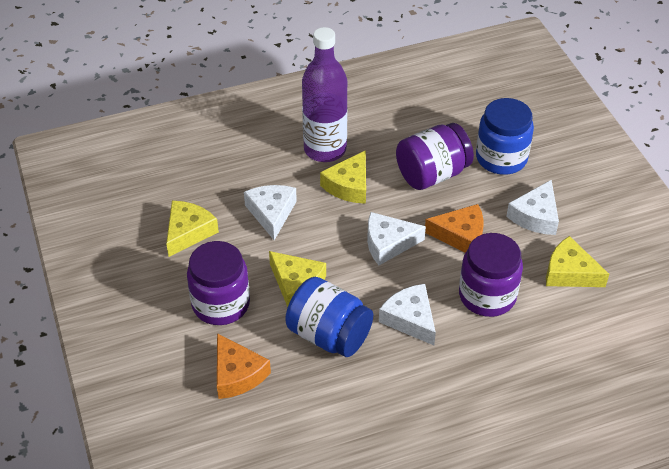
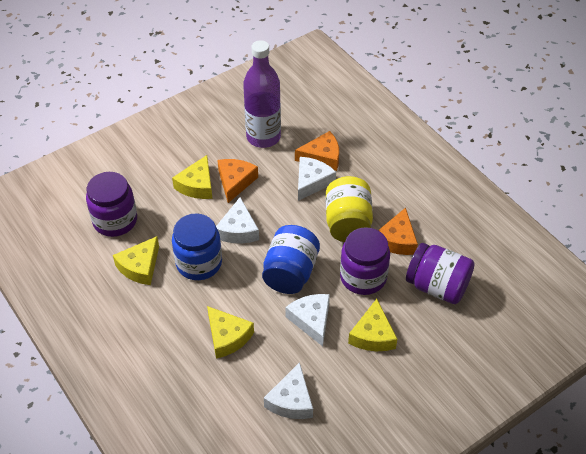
orange cheese: 2 -> 3
yellow jar: 0 -> 1

